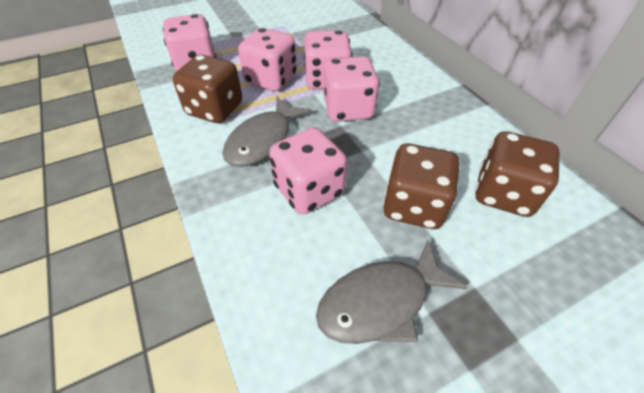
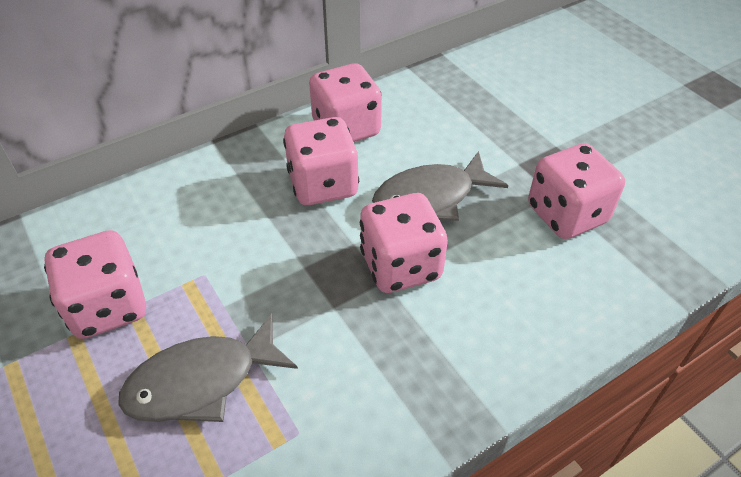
brown dice: 3 -> 0

